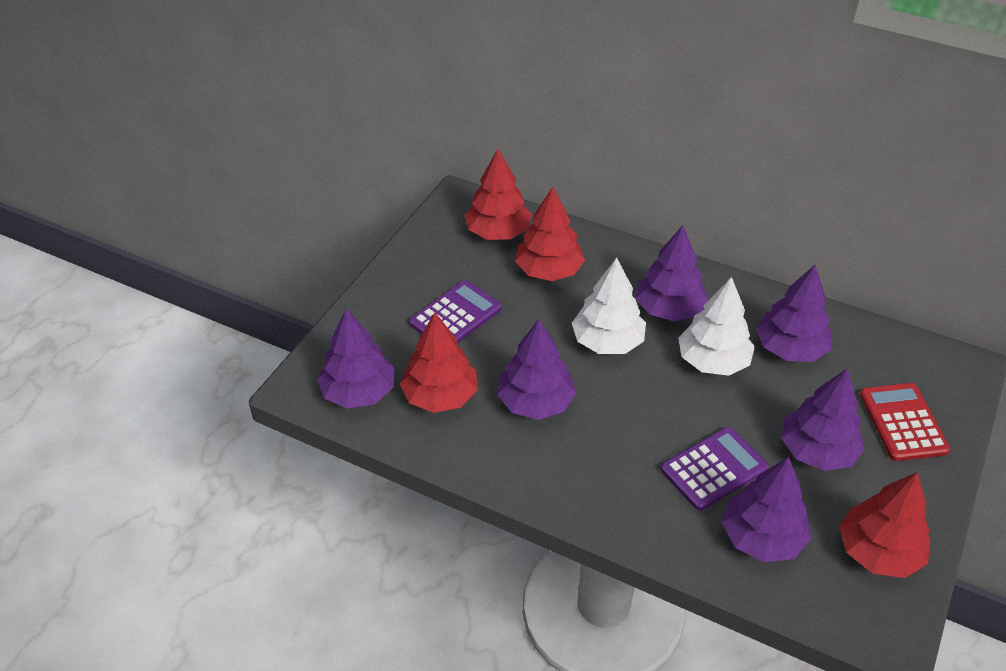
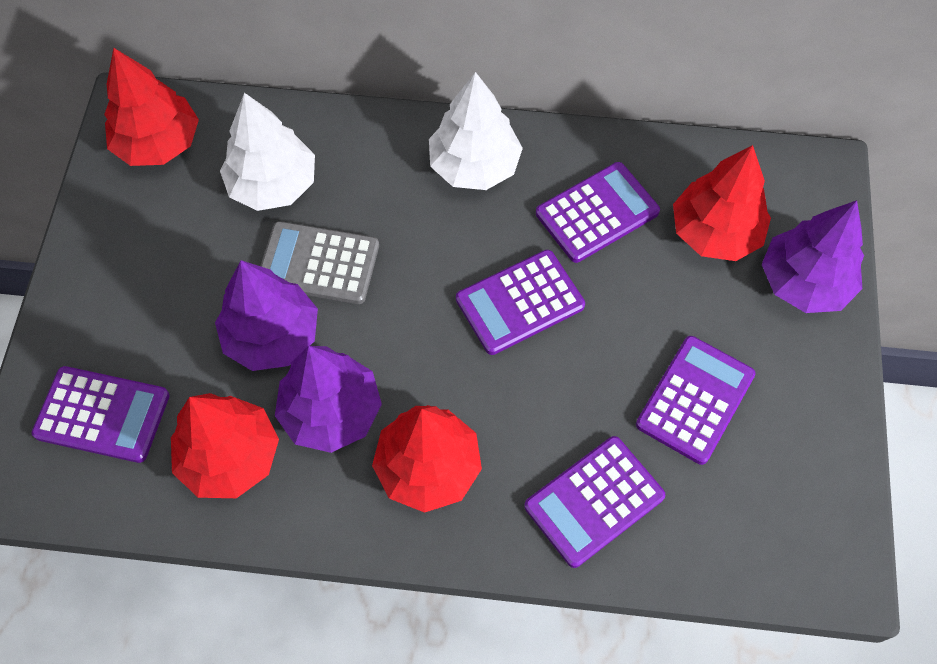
grey calculator: 0 -> 1
purple calculator: 2 -> 5
purple tree: 6 -> 3
red calculator: 1 -> 0

